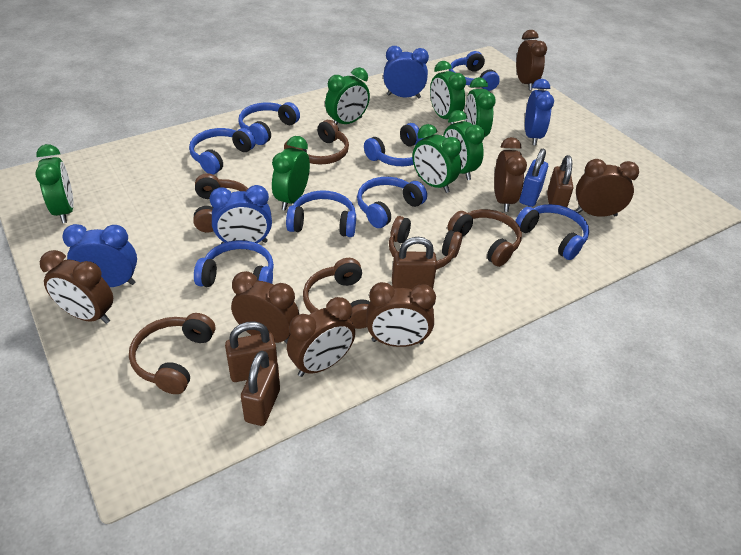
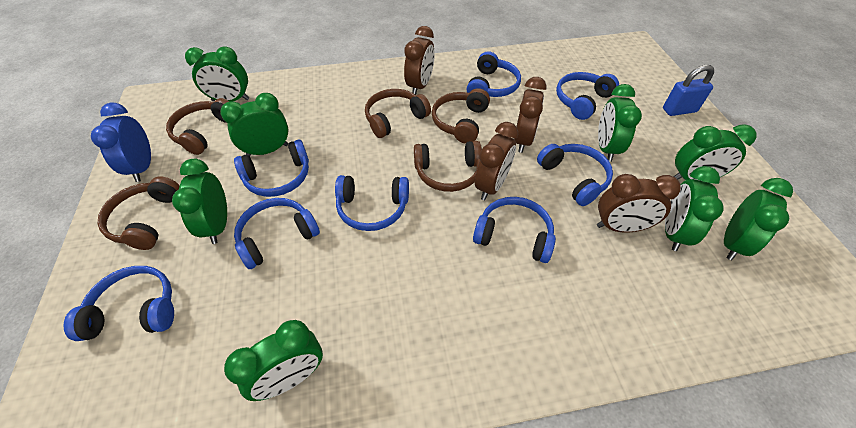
blue clock: 4 -> 1
brown clock: 7 -> 4
brown headphones: 6 -> 5
brown padlock: 4 -> 0
green clock: 7 -> 8

